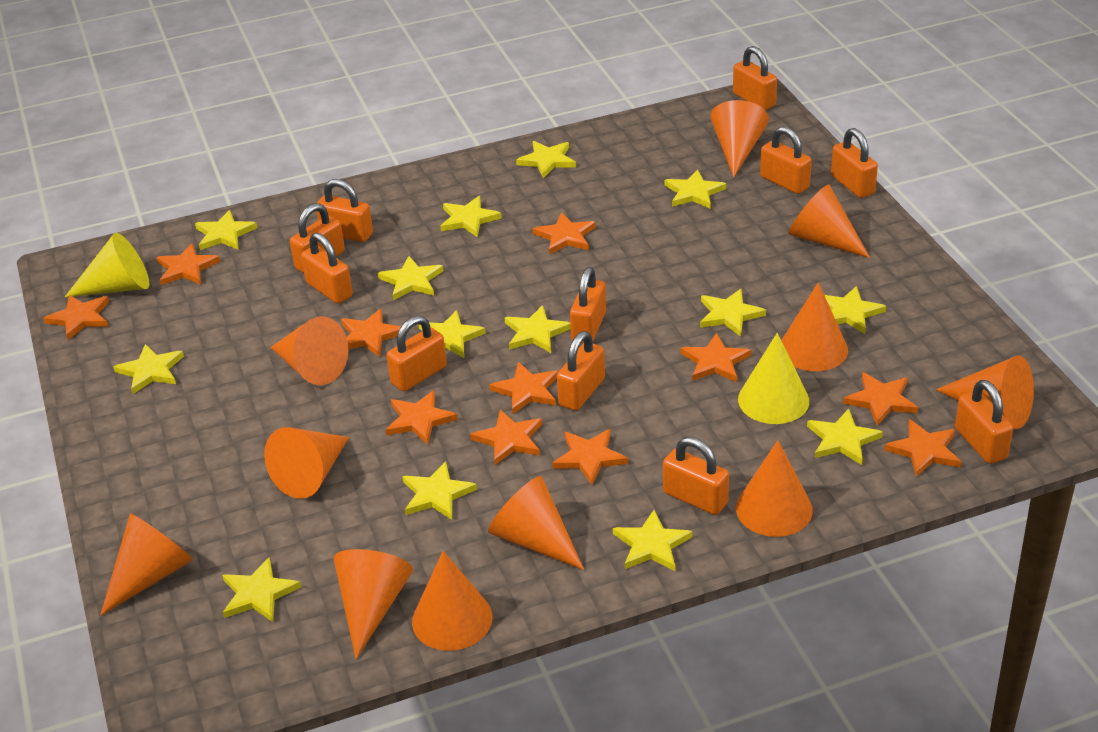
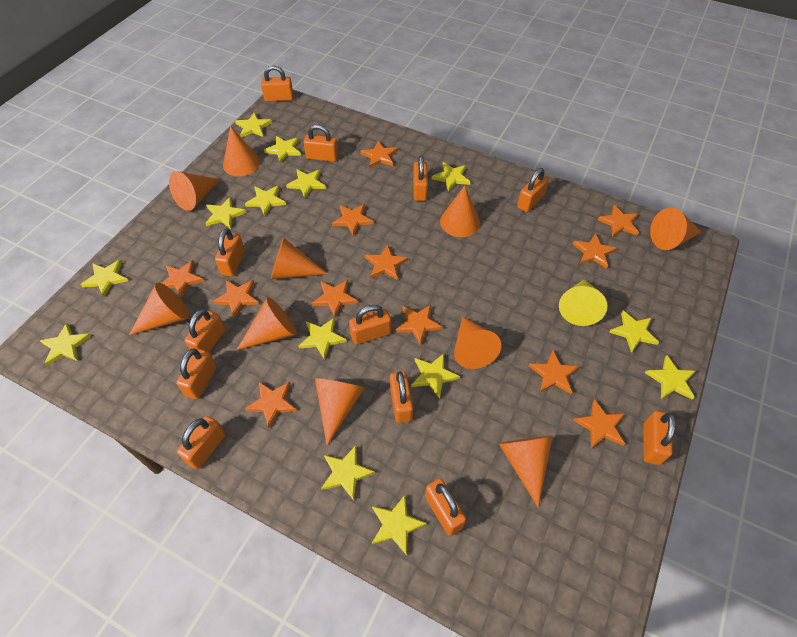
orange cone: 11 -> 10
orange padlock: 11 -> 12
orange star: 11 -> 12
yellow cone: 2 -> 1

